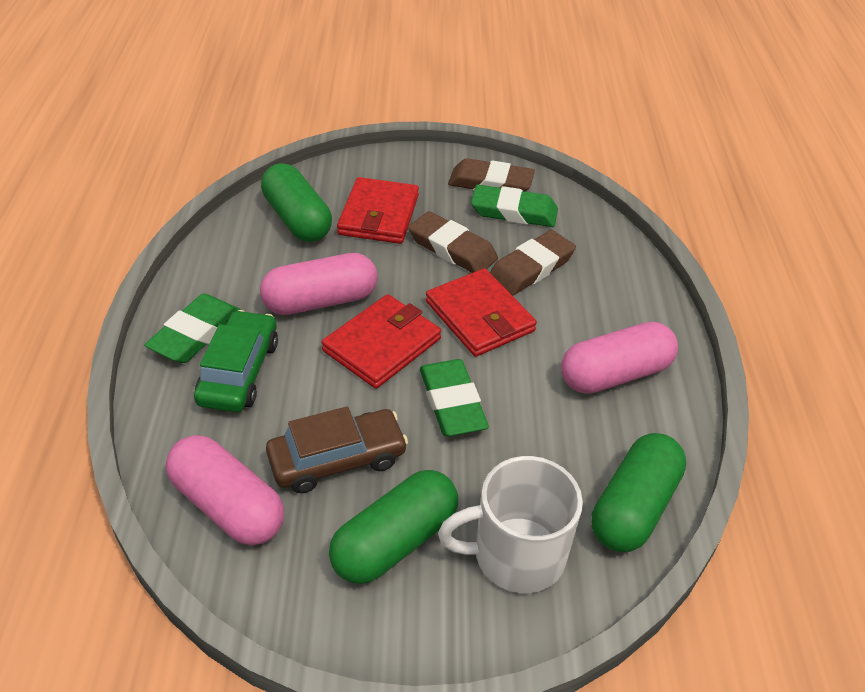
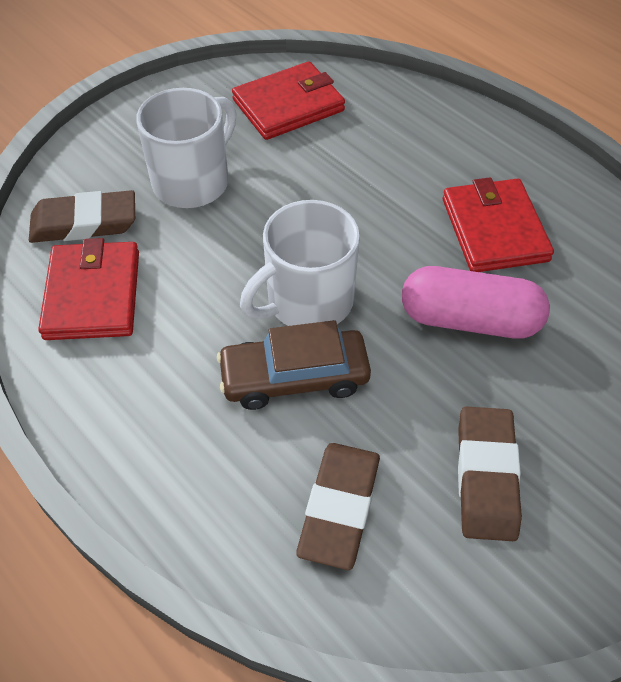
green capsule: 3 -> 0
green car: 1 -> 0
green eraser: 3 -> 0
pink capsule: 3 -> 1
white mug: 1 -> 2

